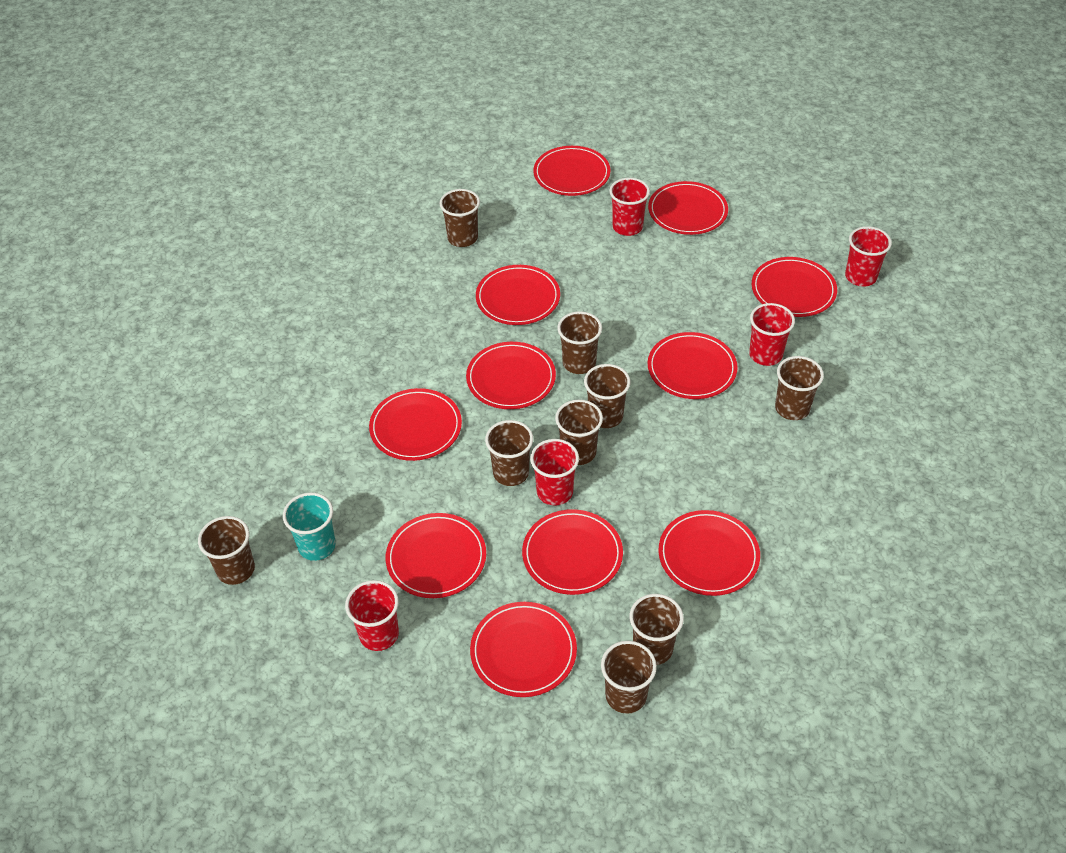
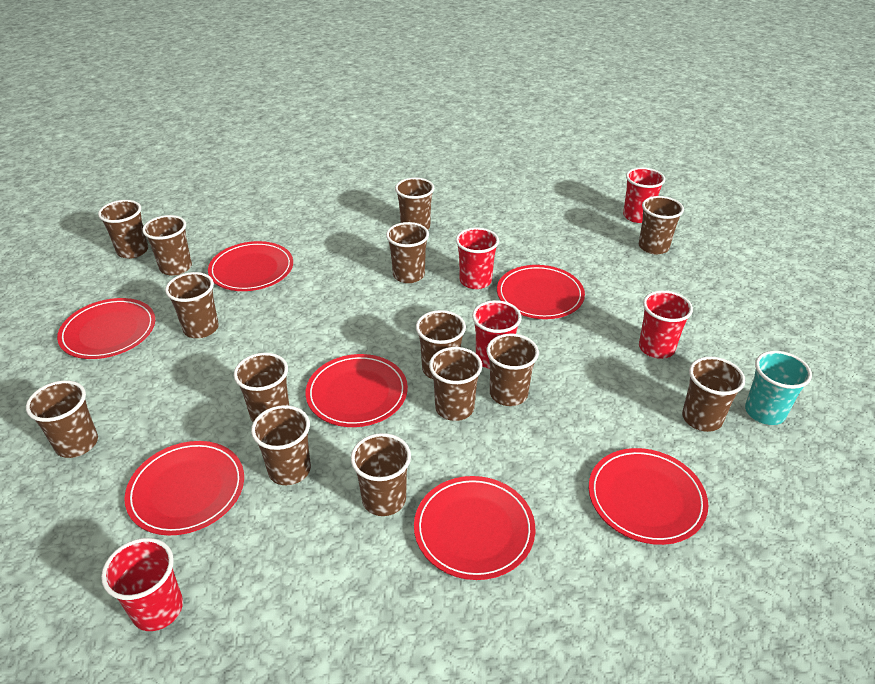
brown cup: 9 -> 14
red plate: 11 -> 7

